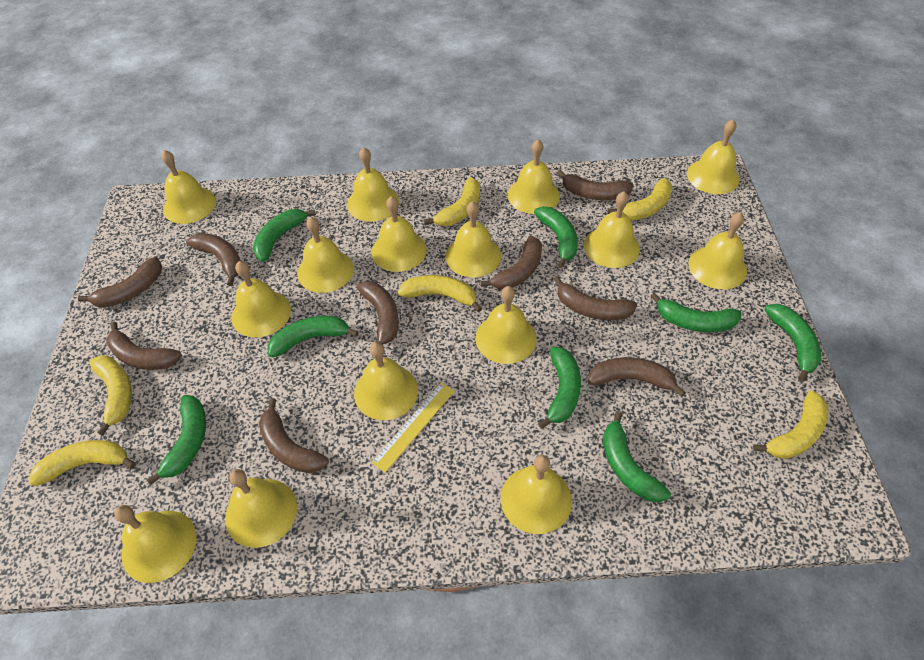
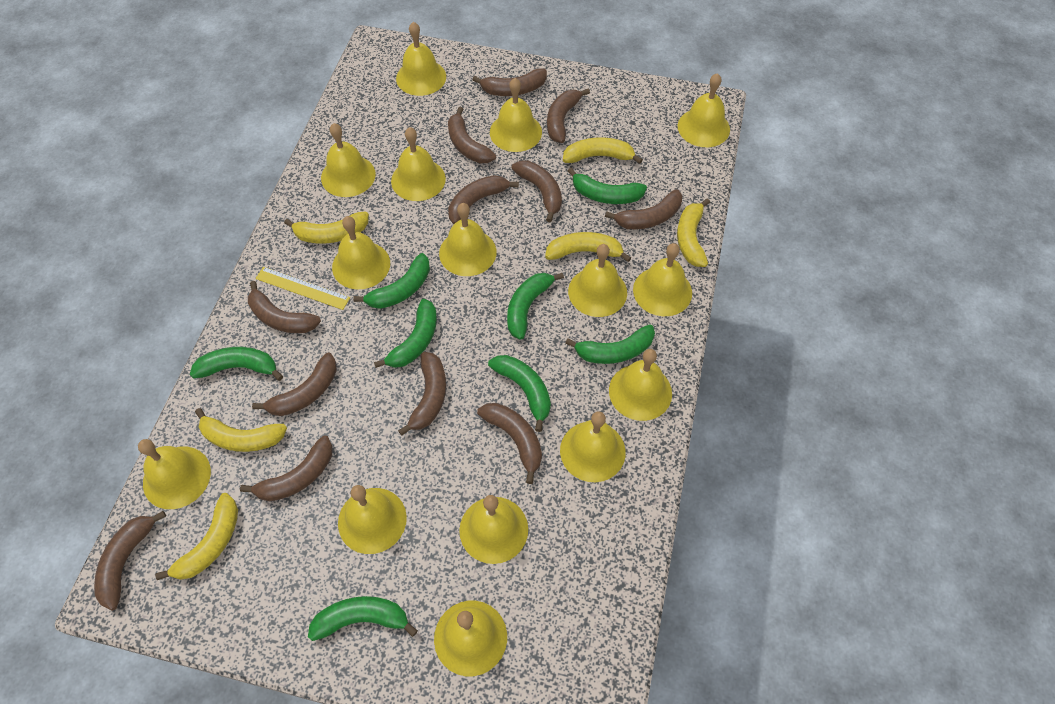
brown banana: 9 -> 12

